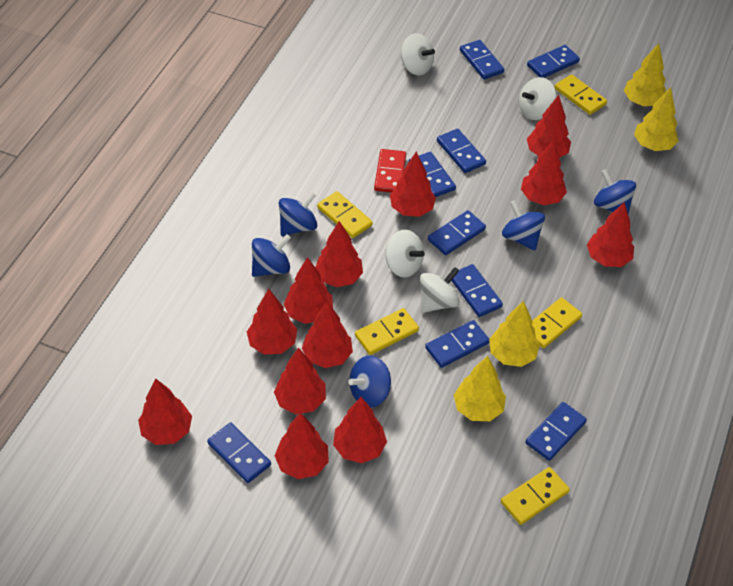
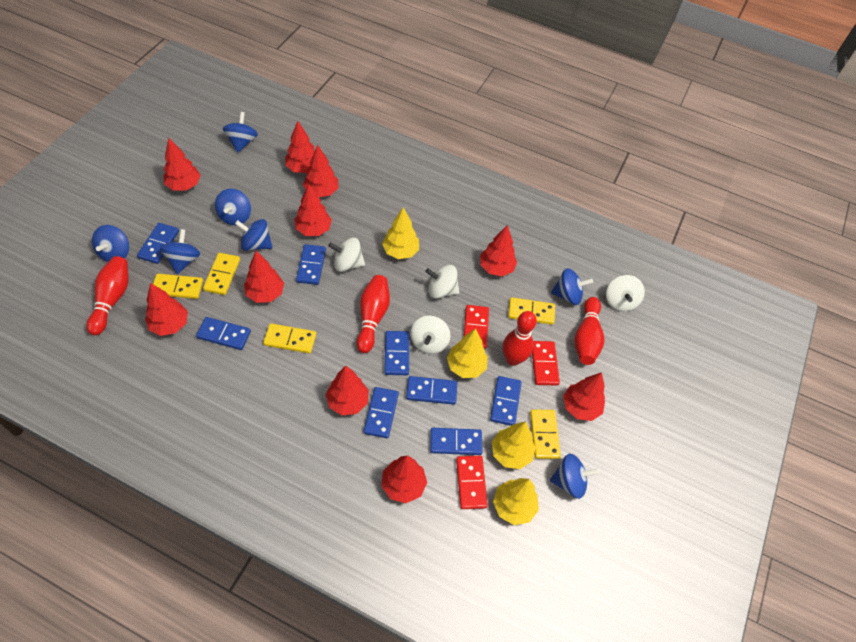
blue domino: 9 -> 8
blue spinning top: 5 -> 7
red bowling pin: 0 -> 4
red domino: 1 -> 3
red tree: 12 -> 10

